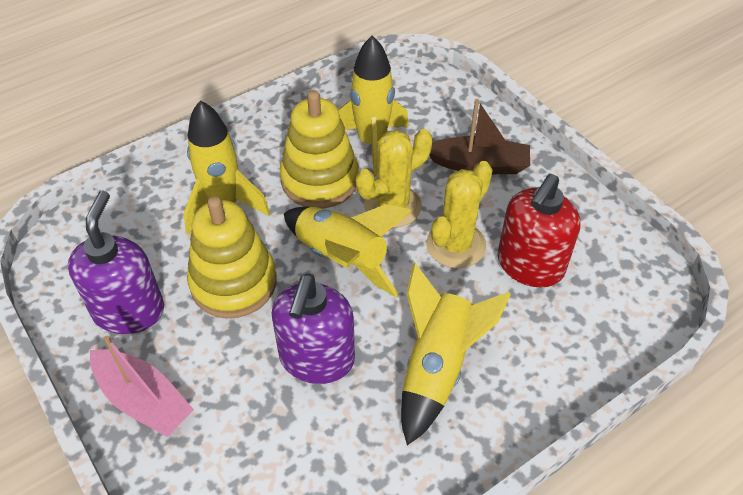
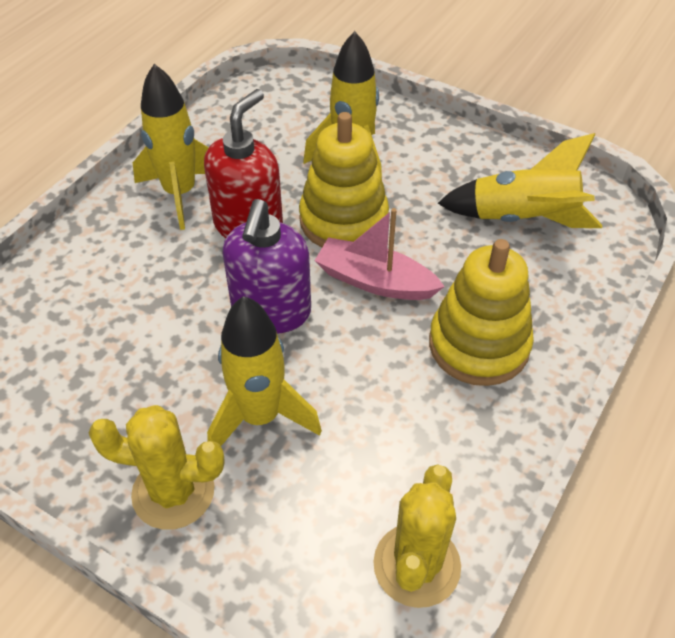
brown boat: 1 -> 0
purple soap dispenser: 2 -> 1

